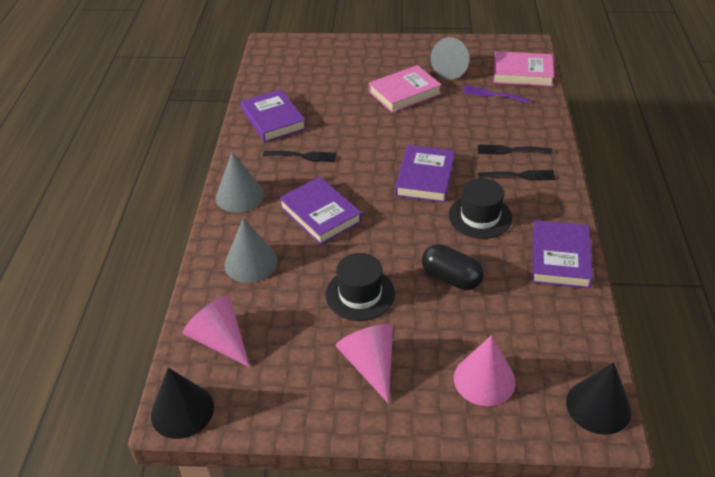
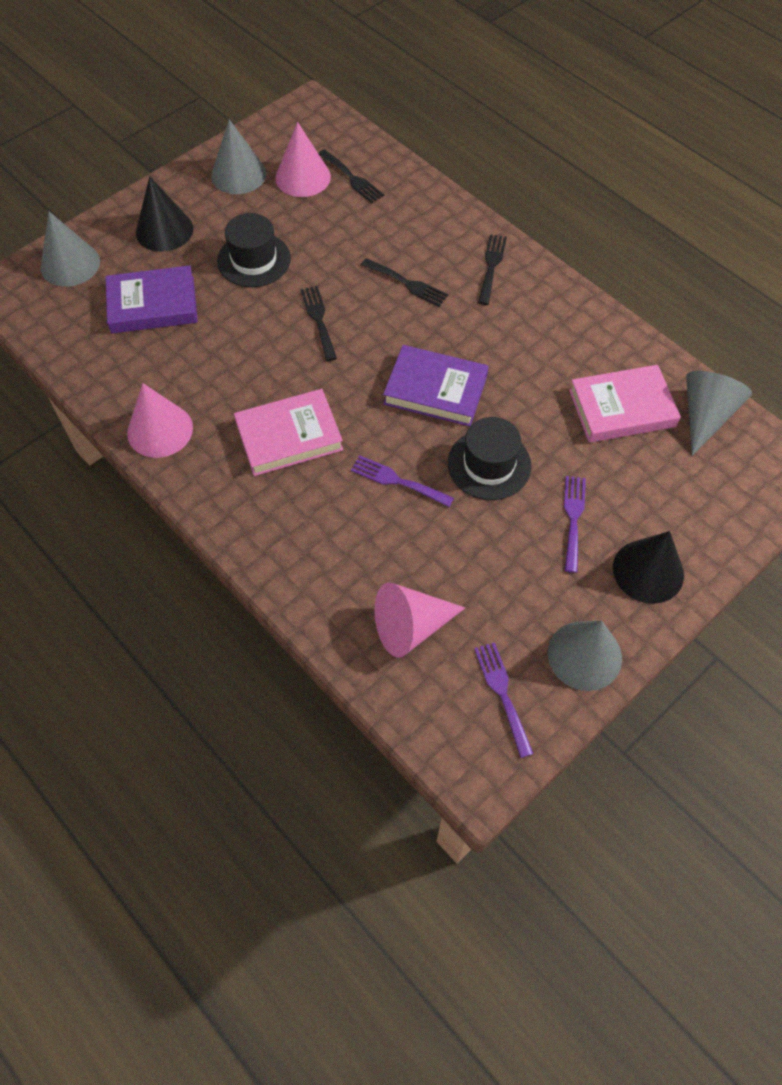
black capsule: 1 -> 0
black fork: 3 -> 4
grey cone: 3 -> 4
purple book: 4 -> 2
purple fork: 1 -> 3

